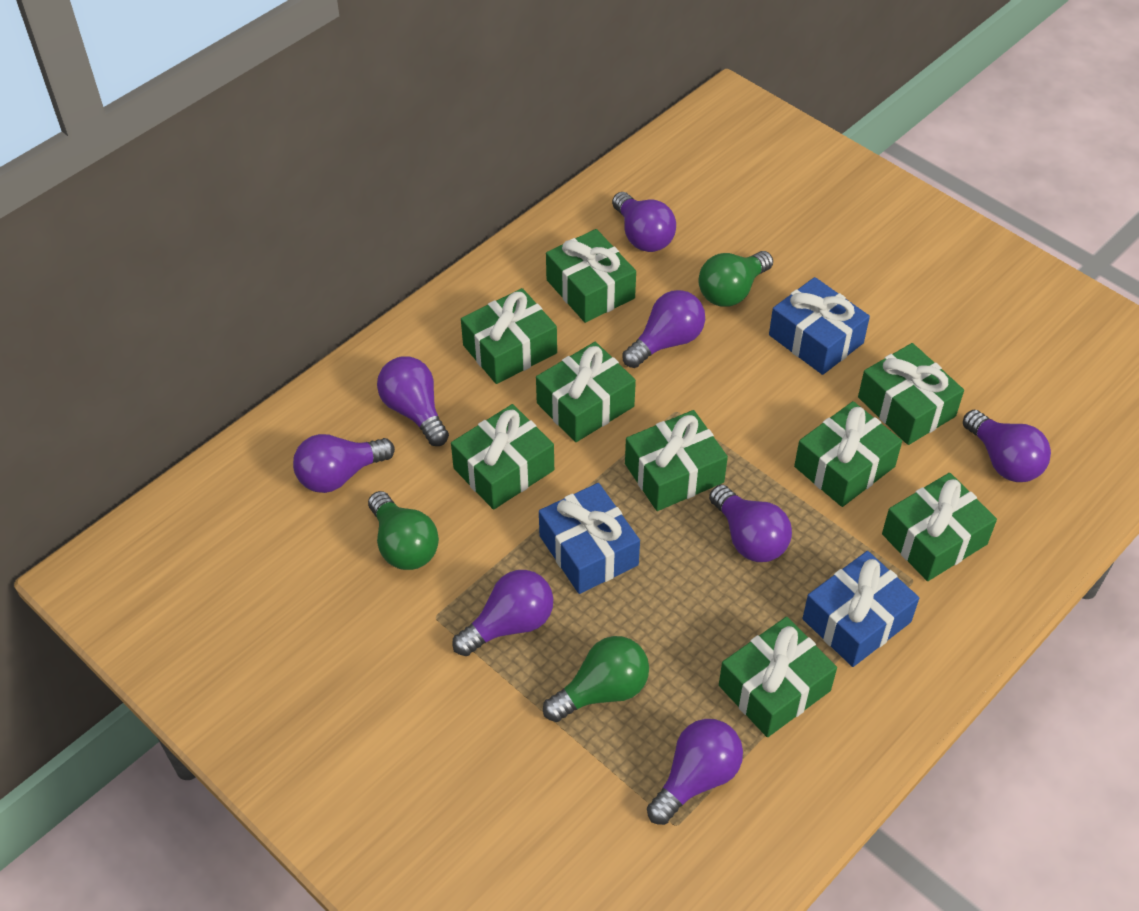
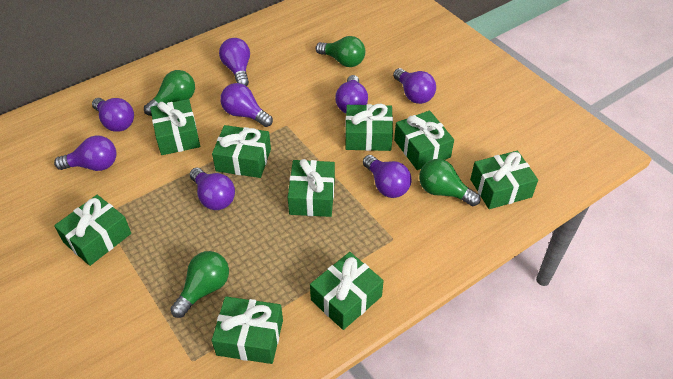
blue gift: 3 -> 0
green light bulb: 3 -> 4

